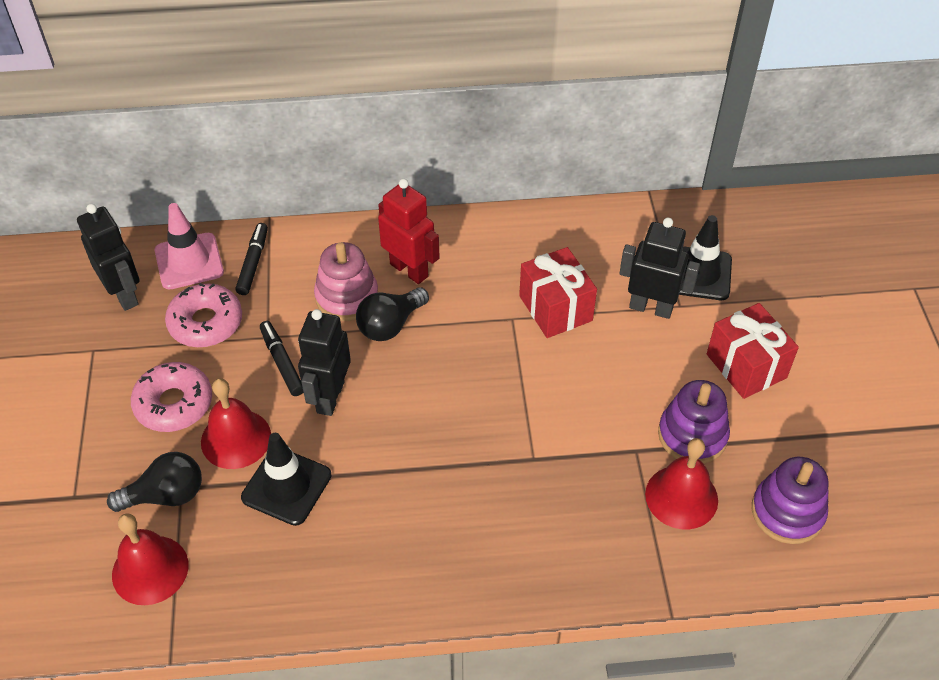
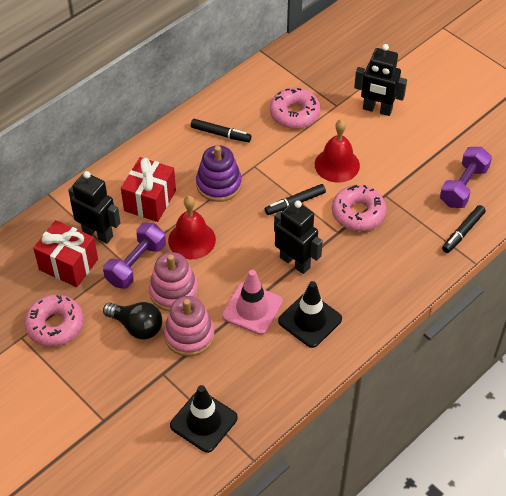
black light bulb: 2 -> 1
black marker: 2 -> 3
pink donut: 2 -> 3
pink stacking toy: 1 -> 2
purple dumbbell: 0 -> 2
purple stacking toy: 2 -> 1
red bell: 3 -> 2
red robot: 1 -> 0

